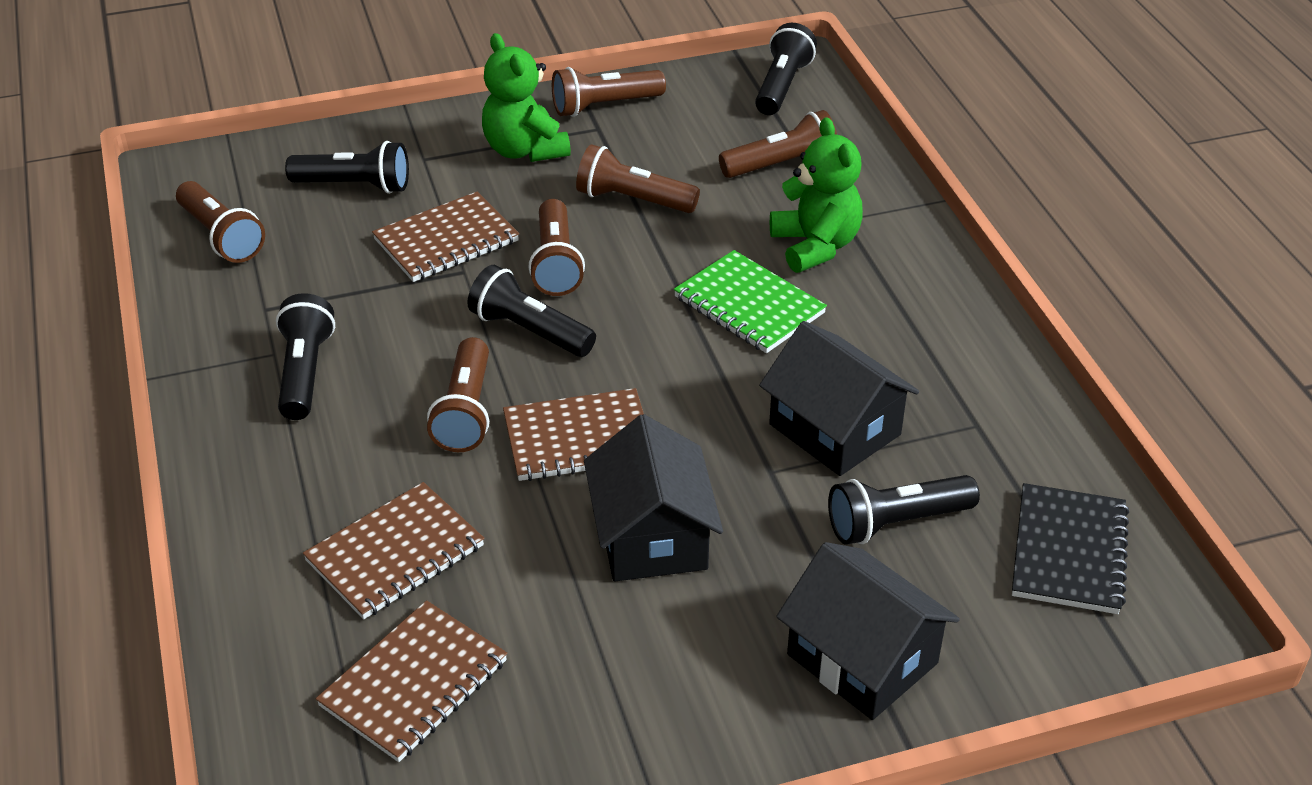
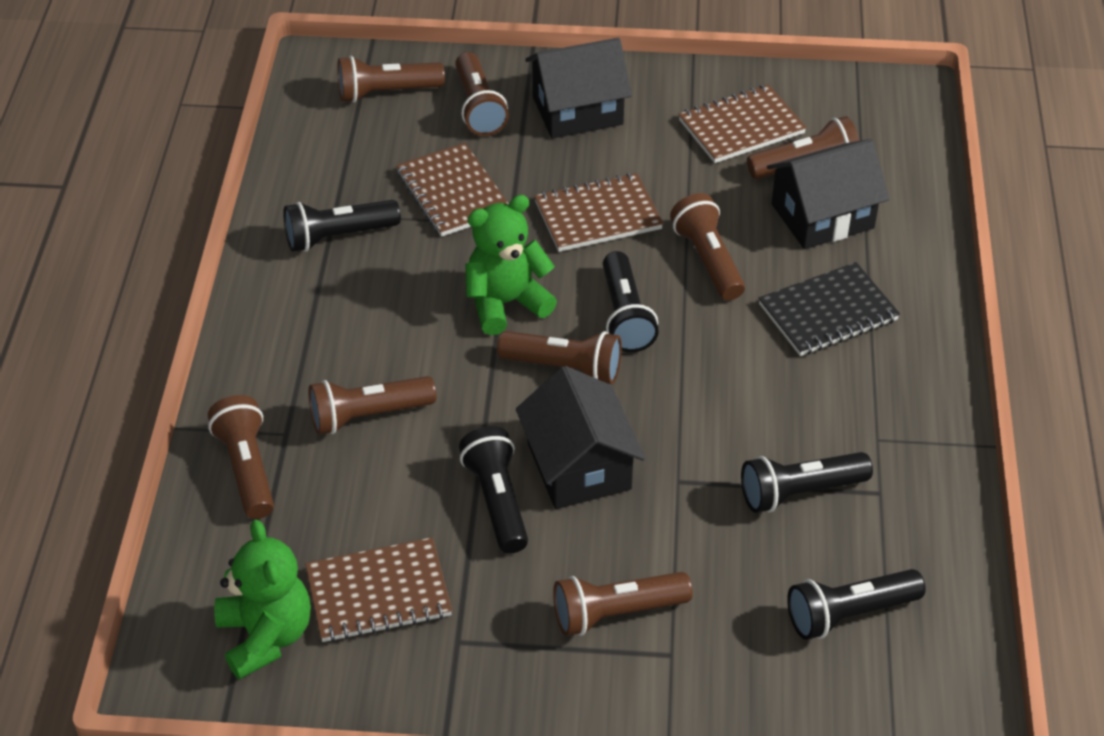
brown flashlight: 6 -> 8
green notebook: 1 -> 0

